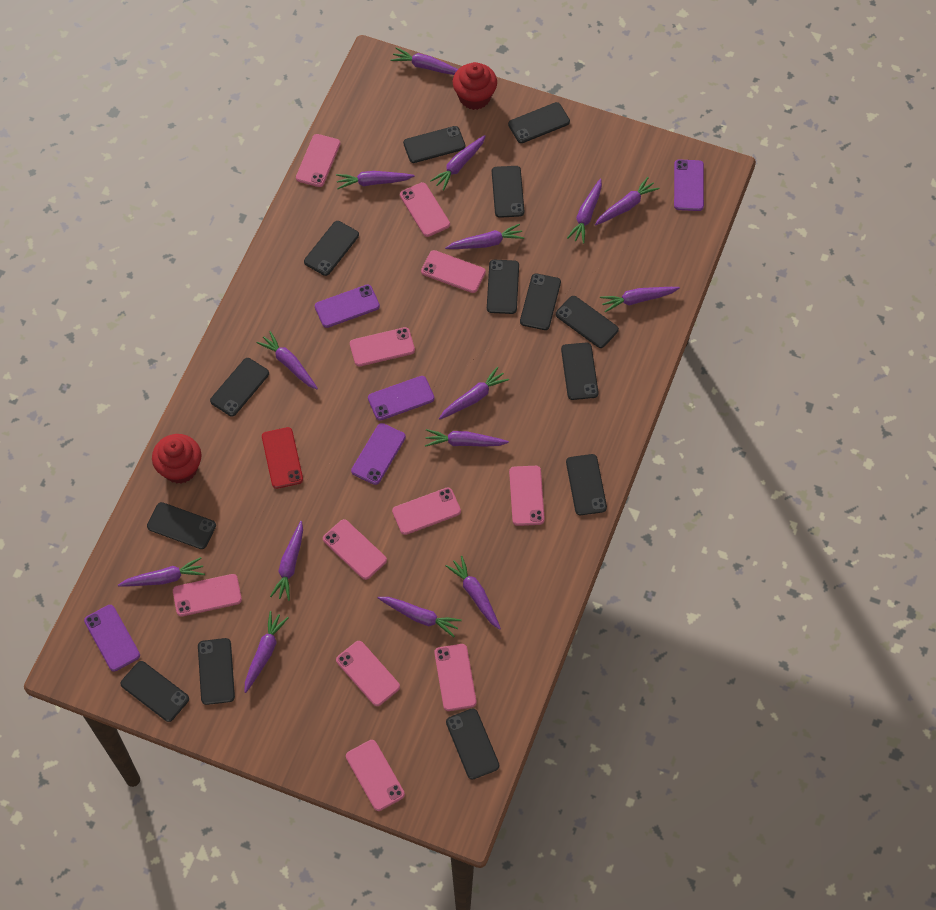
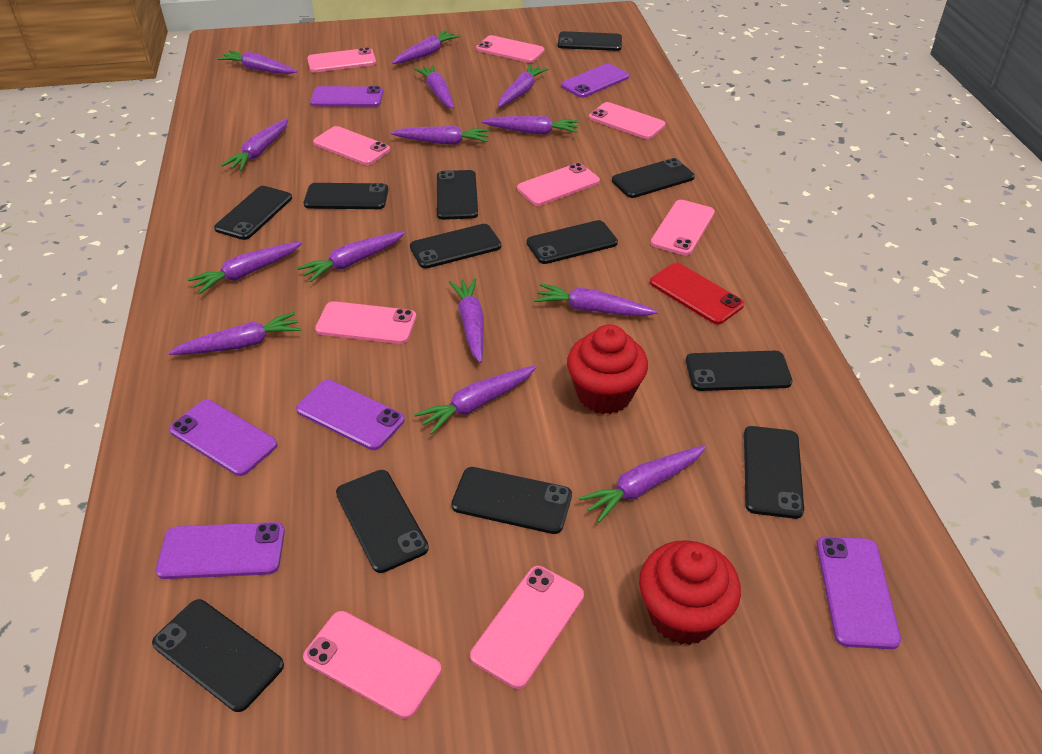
black phone: 14 -> 12
pink phone: 11 -> 9
purple carrot: 15 -> 14
purple phone: 5 -> 6

